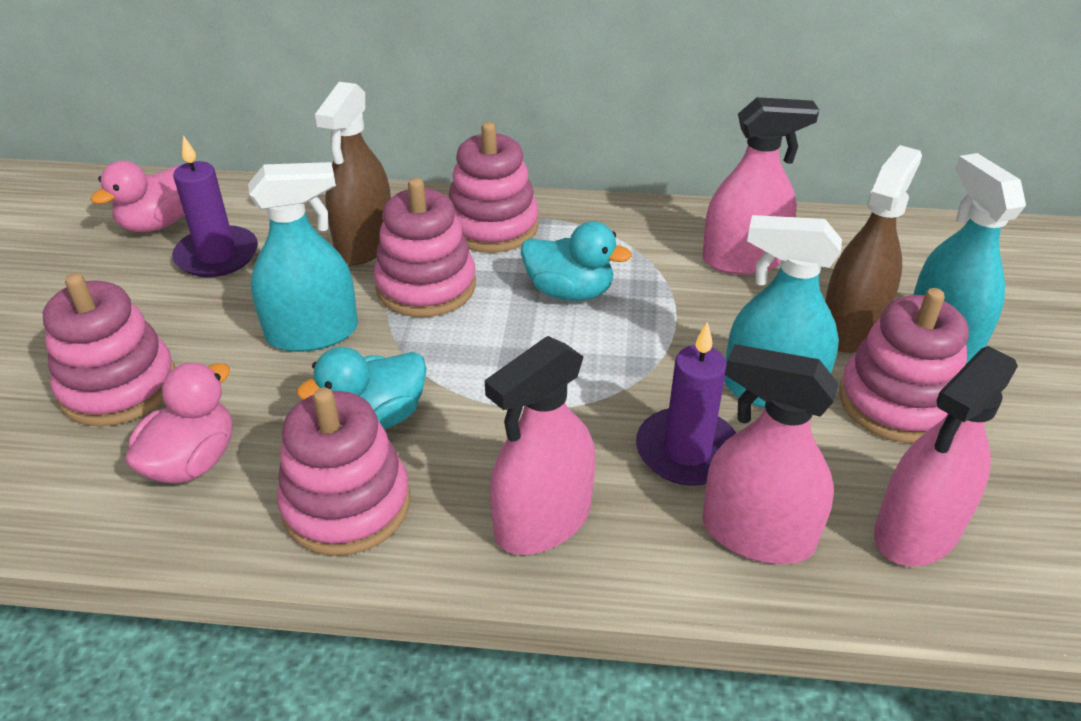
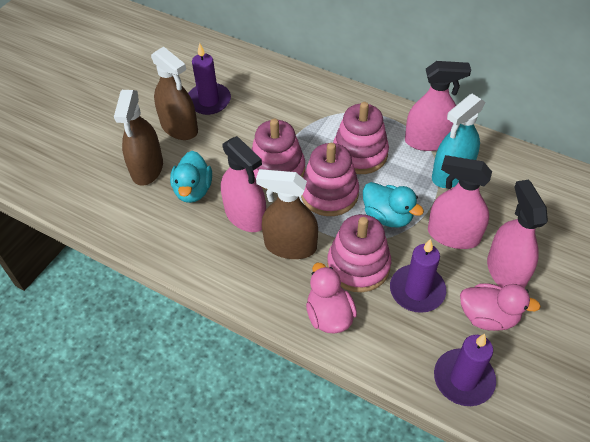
brown spray bottle: 2 -> 3
pink stacking toy: 5 -> 4
purple candle: 2 -> 3
turquoise spray bottle: 3 -> 1

